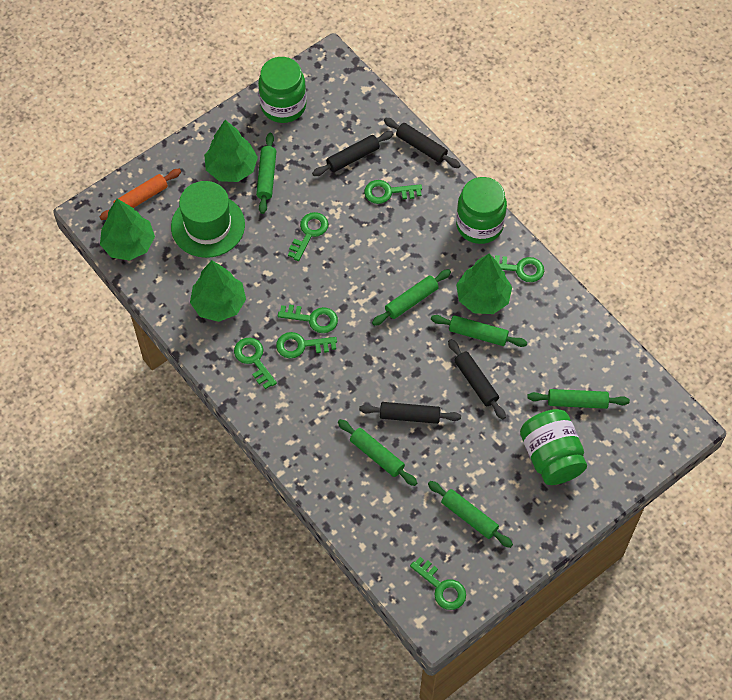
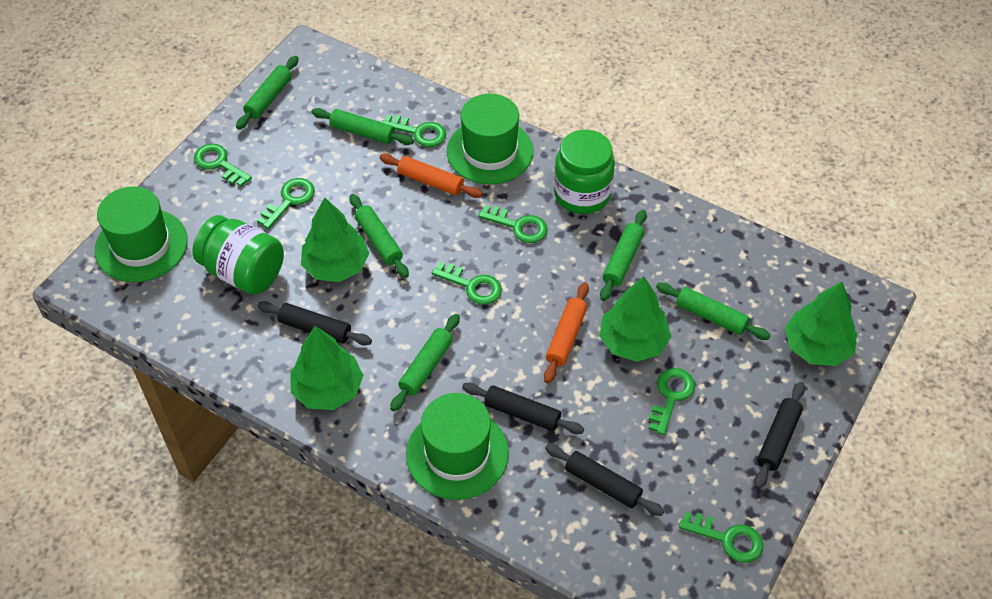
green hat: 1 -> 3
green jar: 3 -> 2
orange rolling pin: 1 -> 2

